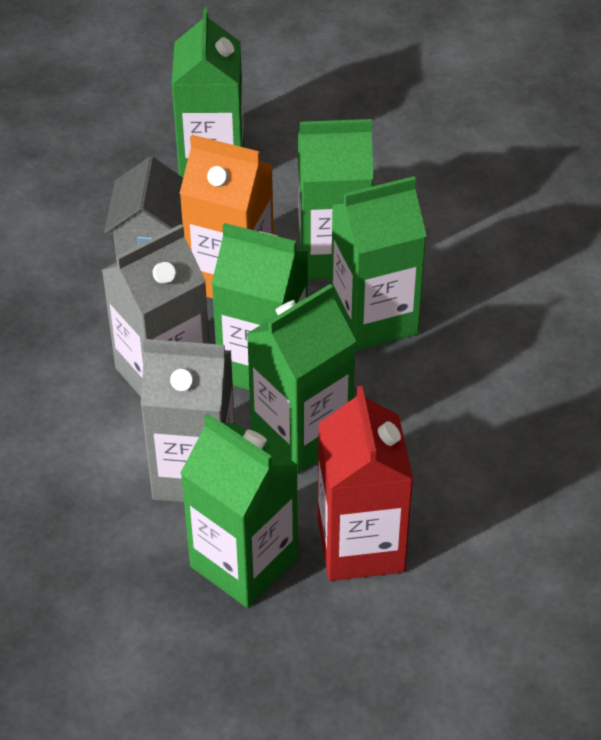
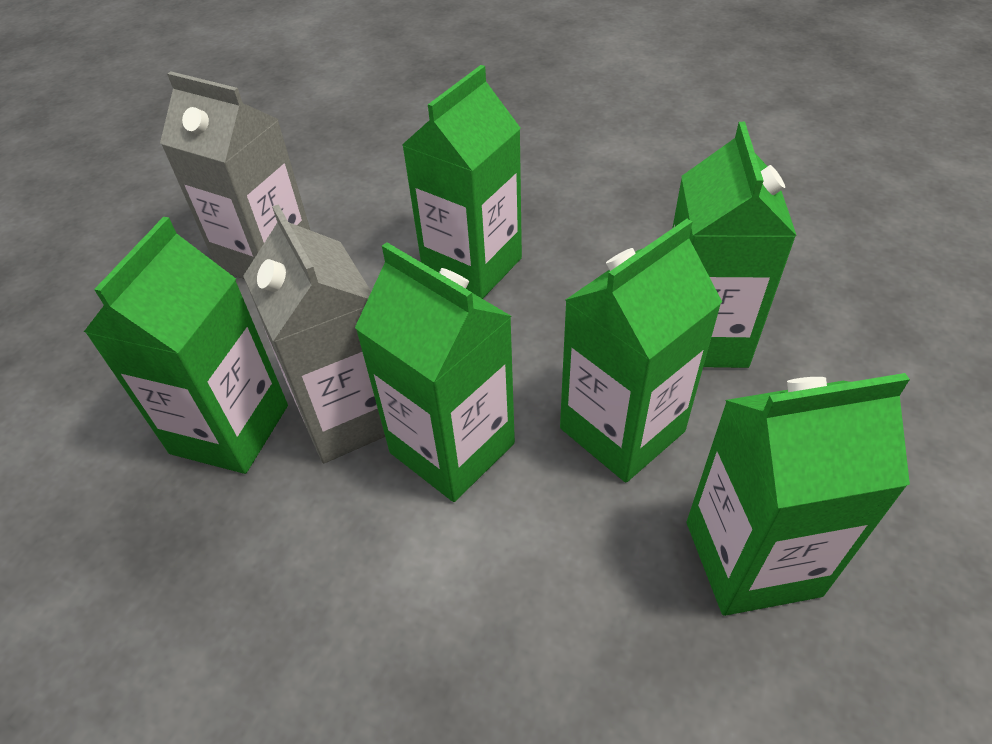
grey house: 1 -> 0
orange carton: 1 -> 0
red carton: 1 -> 0

